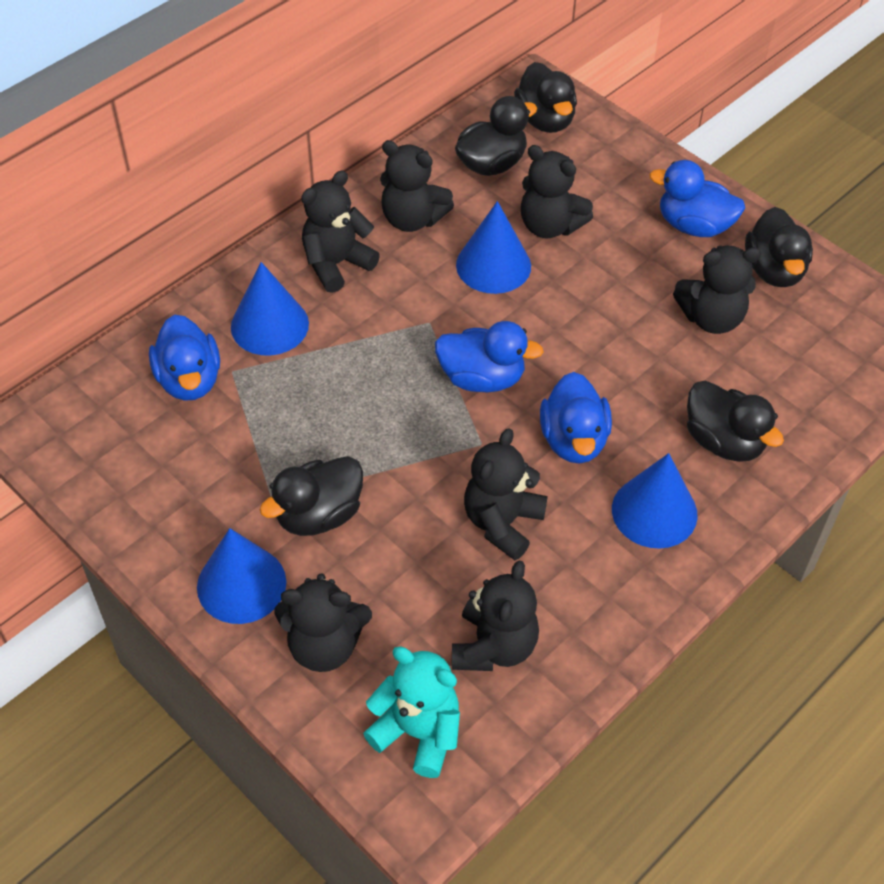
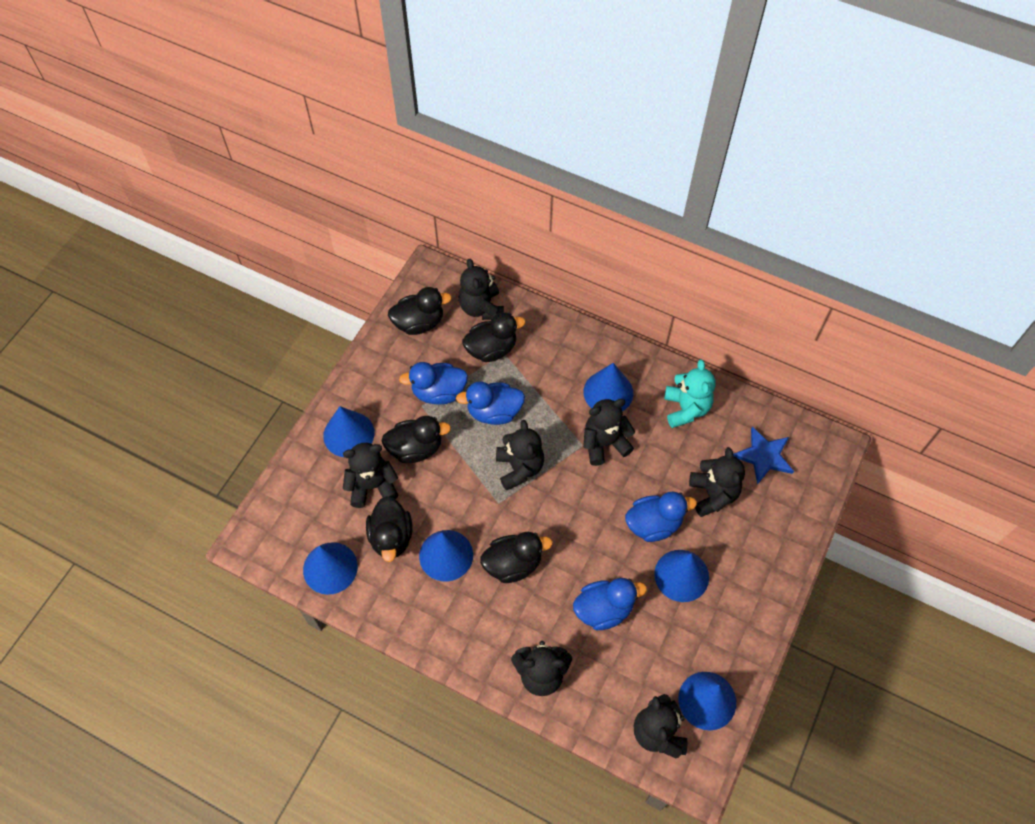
blue cone: 4 -> 6
blue star: 0 -> 1

